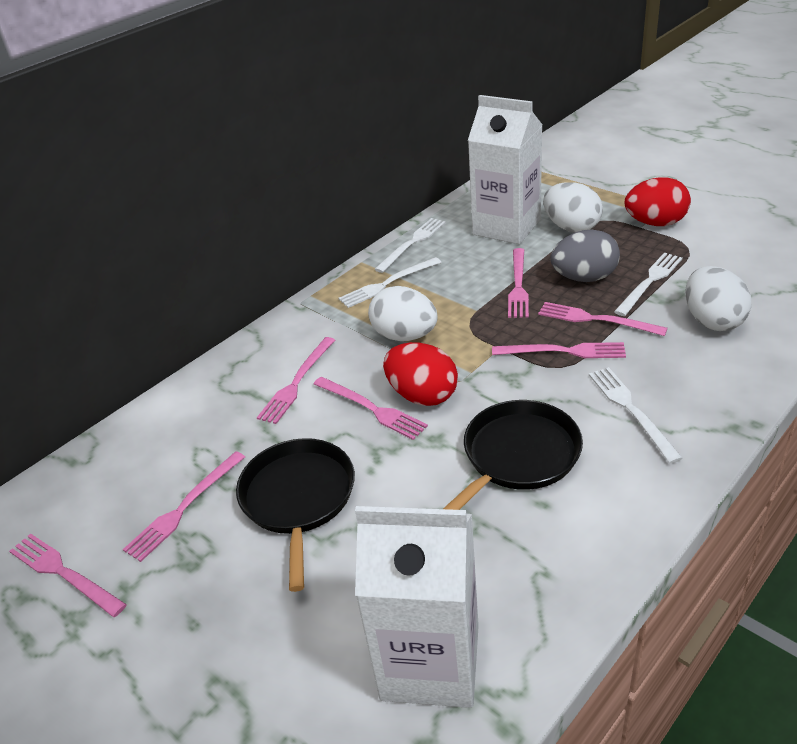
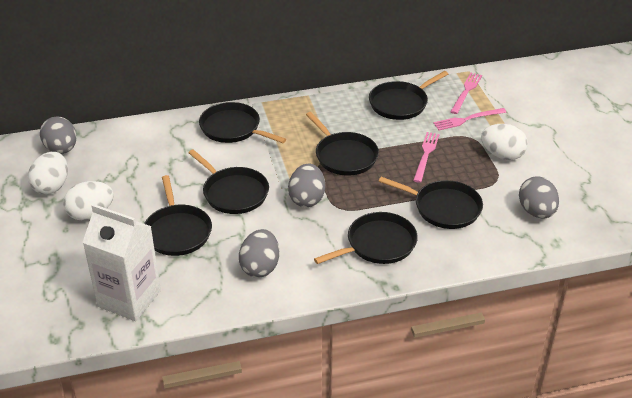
black pan: 2 -> 7
grey egg: 1 -> 4
pink fork: 7 -> 3
red egg: 2 -> 0
white carton: 2 -> 1
white fork: 4 -> 0

